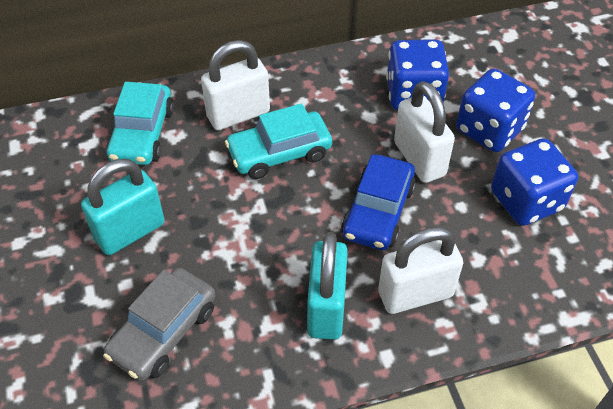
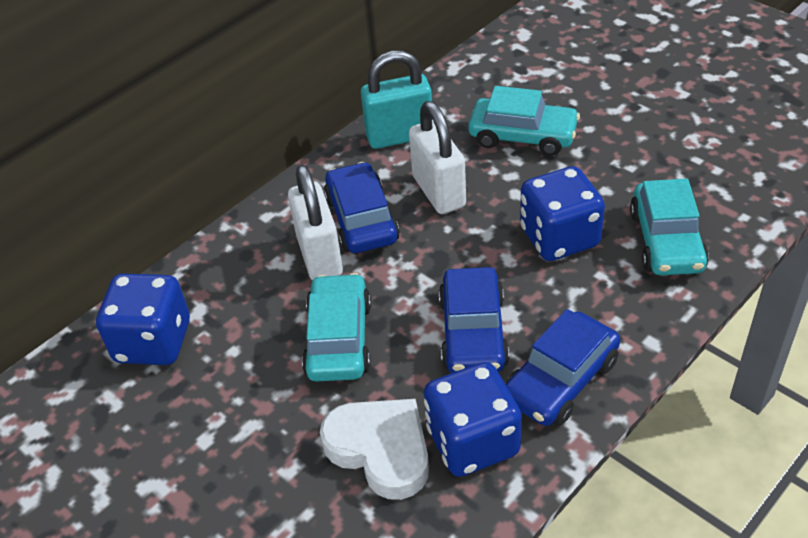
blue car: 1 -> 3
grey car: 1 -> 0
turquoise car: 2 -> 3
turquoise padlock: 2 -> 1
white heart: 0 -> 1
white padlock: 3 -> 2

